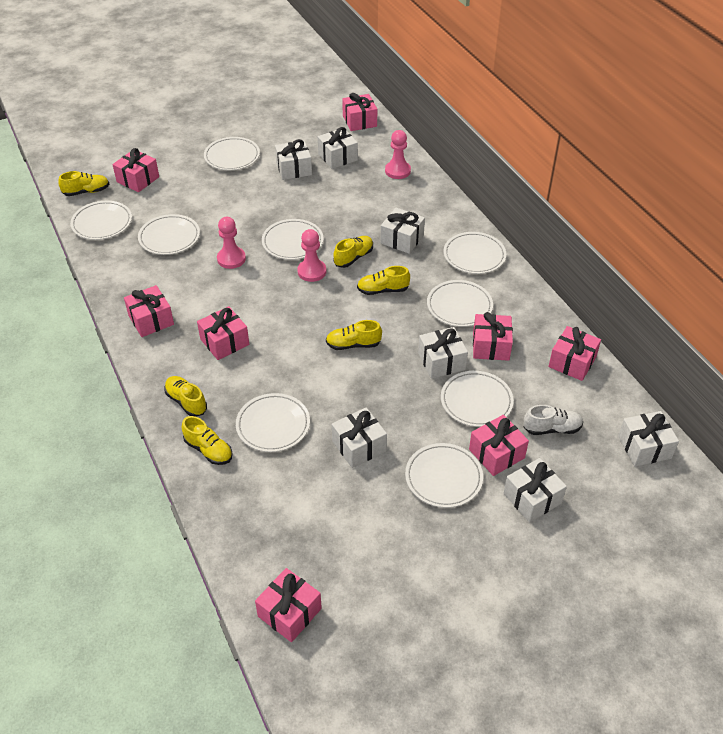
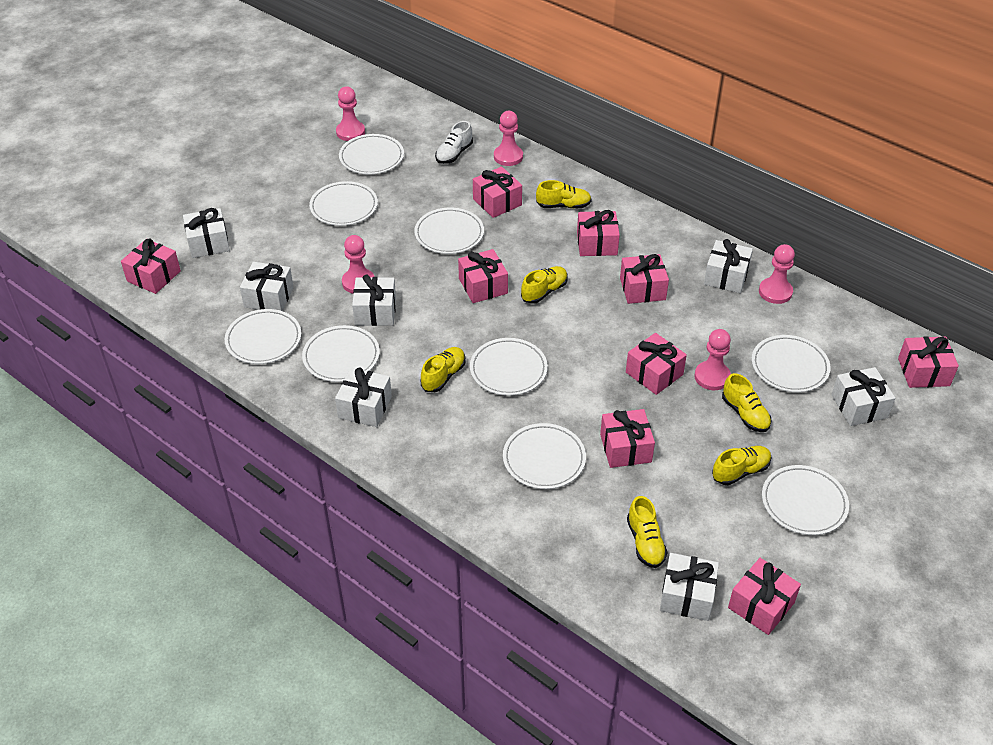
pink gift: 8 -> 9
pink pawn: 3 -> 5

